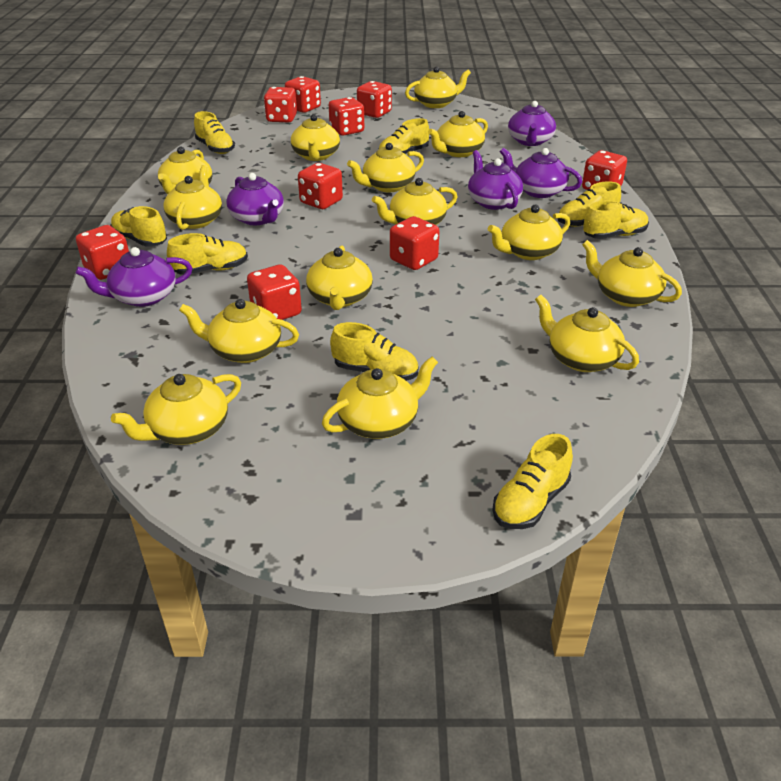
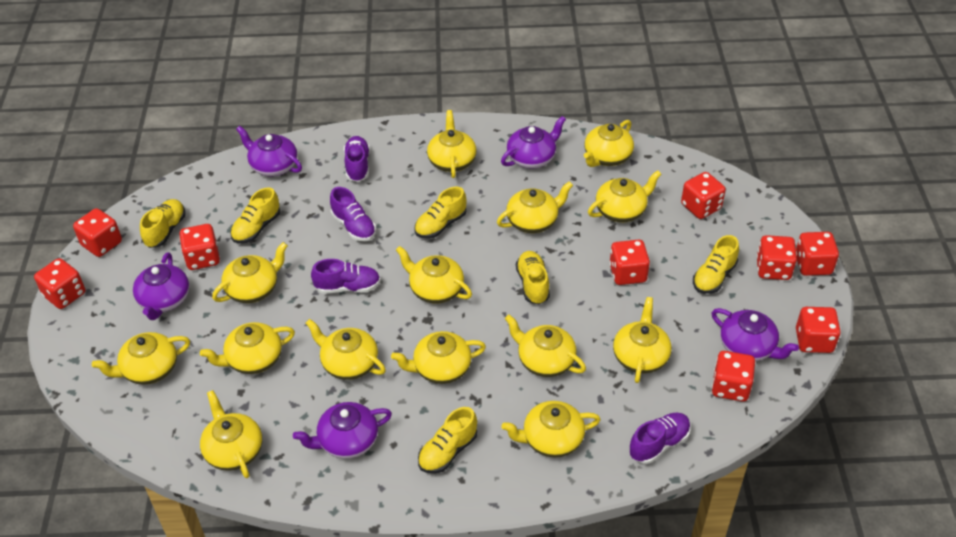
purple shoe: 0 -> 4
yellow shoe: 8 -> 6

